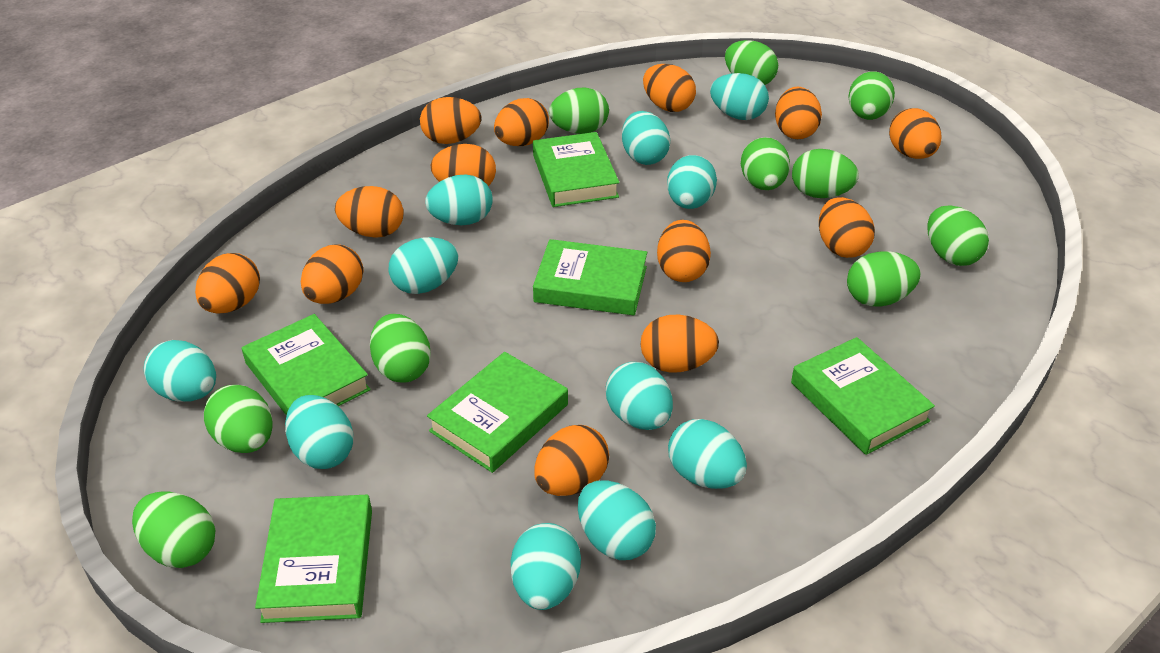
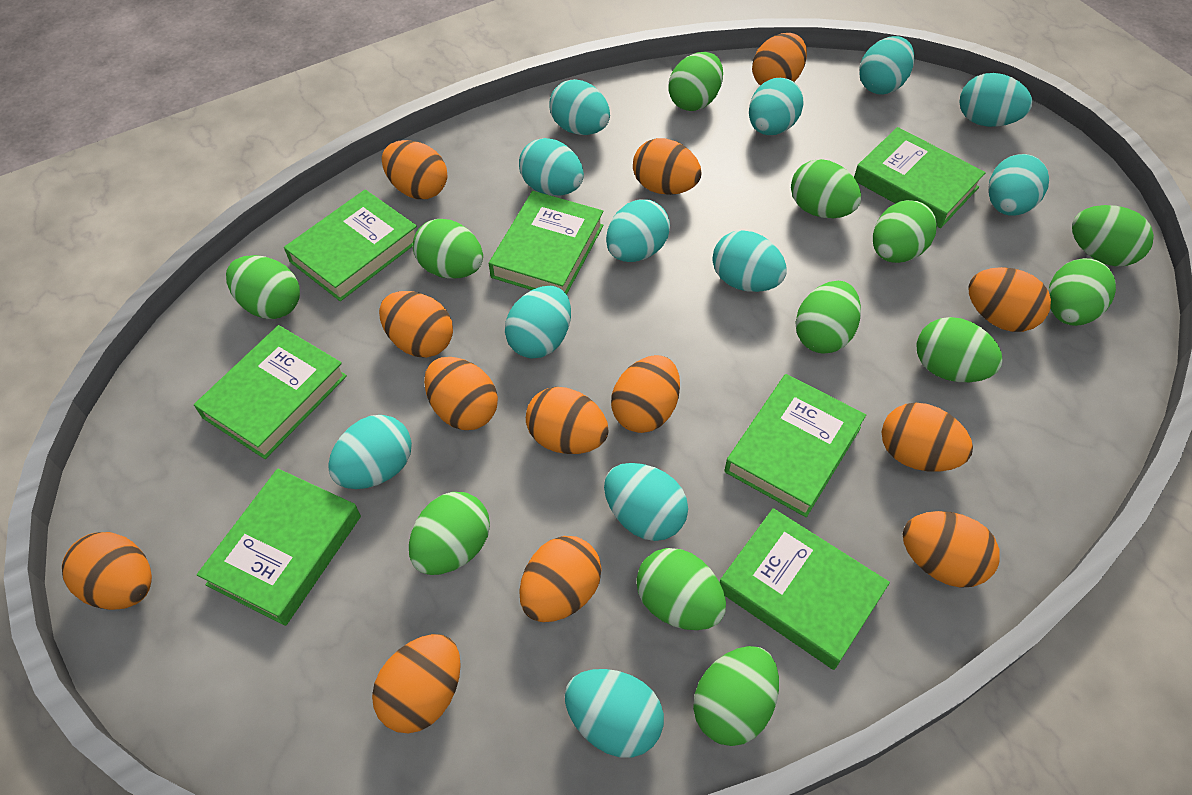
green book: 6 -> 7
green egg: 10 -> 12
turquoise egg: 11 -> 12

